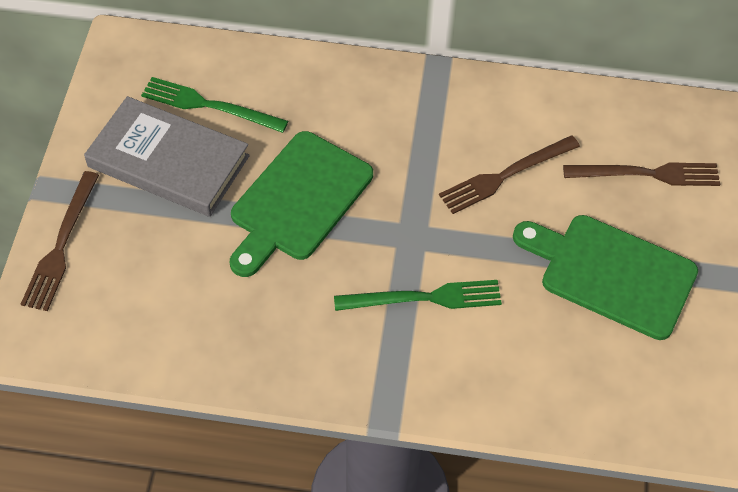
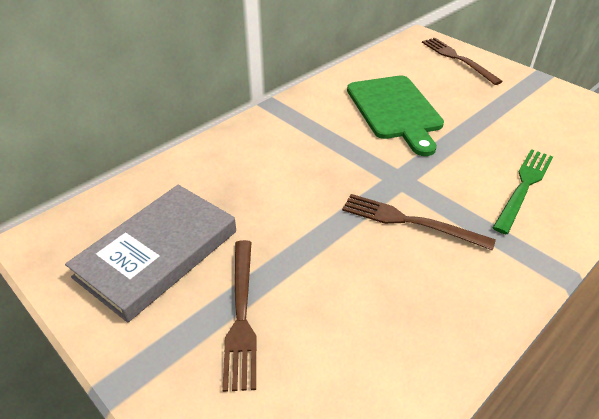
green cutting board: 2 -> 1
green fork: 2 -> 1

